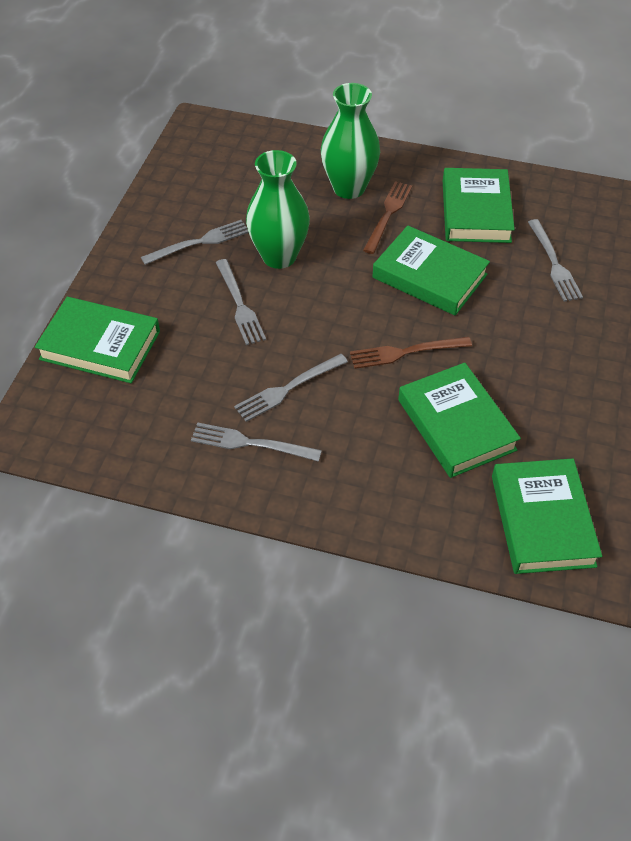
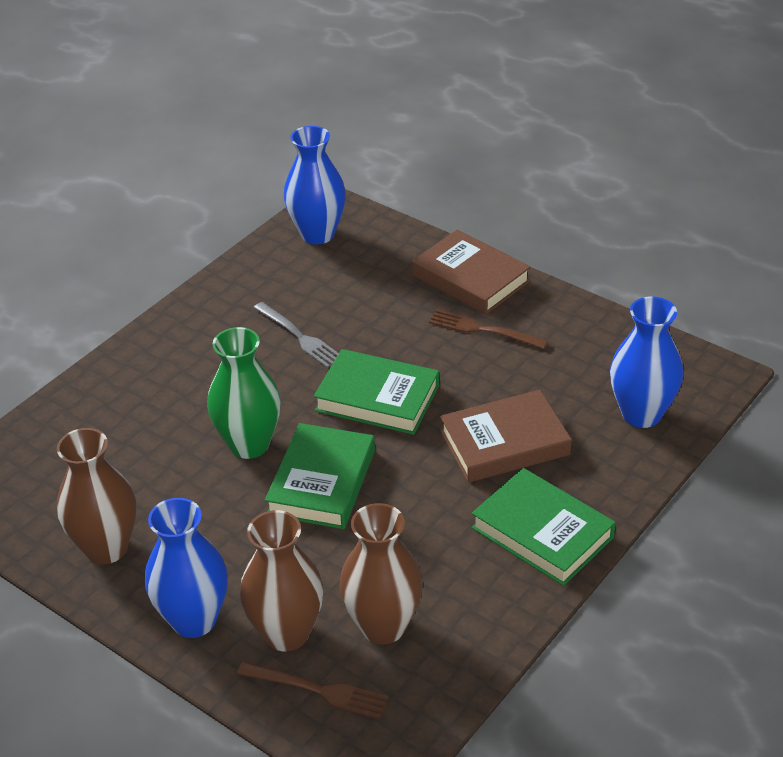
blue vase: 0 -> 3
brown book: 0 -> 2
brown vase: 0 -> 3
green book: 5 -> 3
green vase: 2 -> 1
grey fork: 5 -> 1

